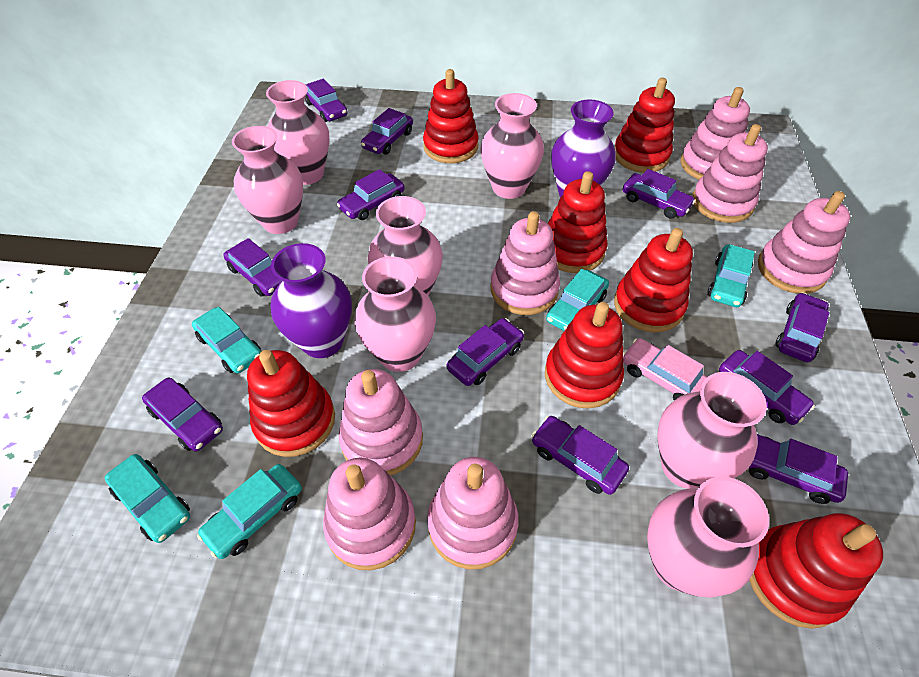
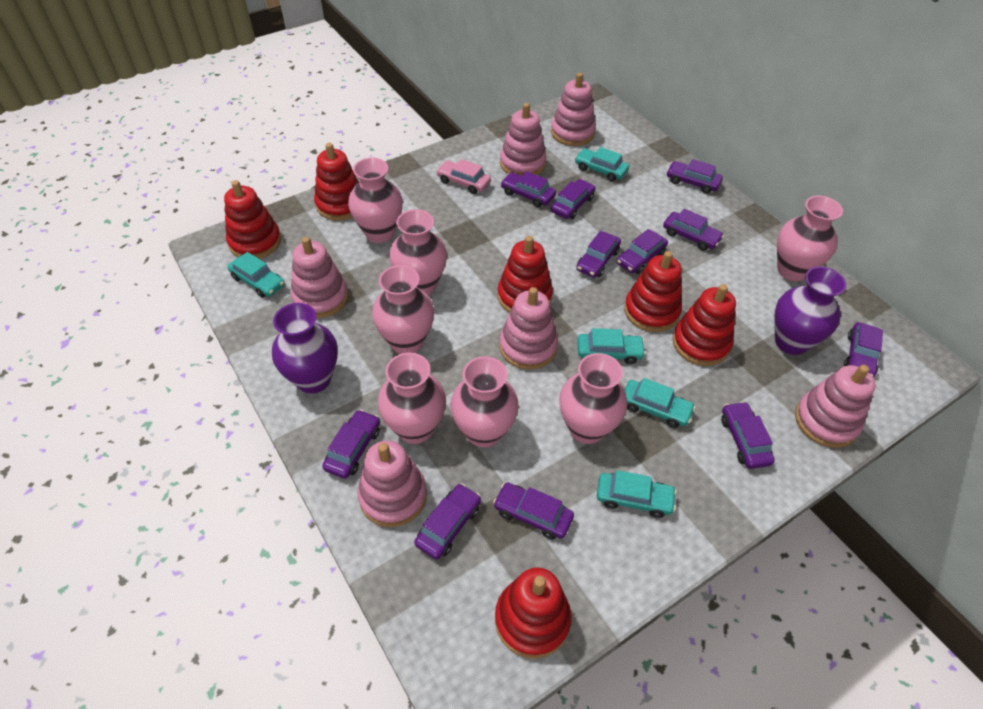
pink stacking toy: 7 -> 6
red stacking toy: 7 -> 6

